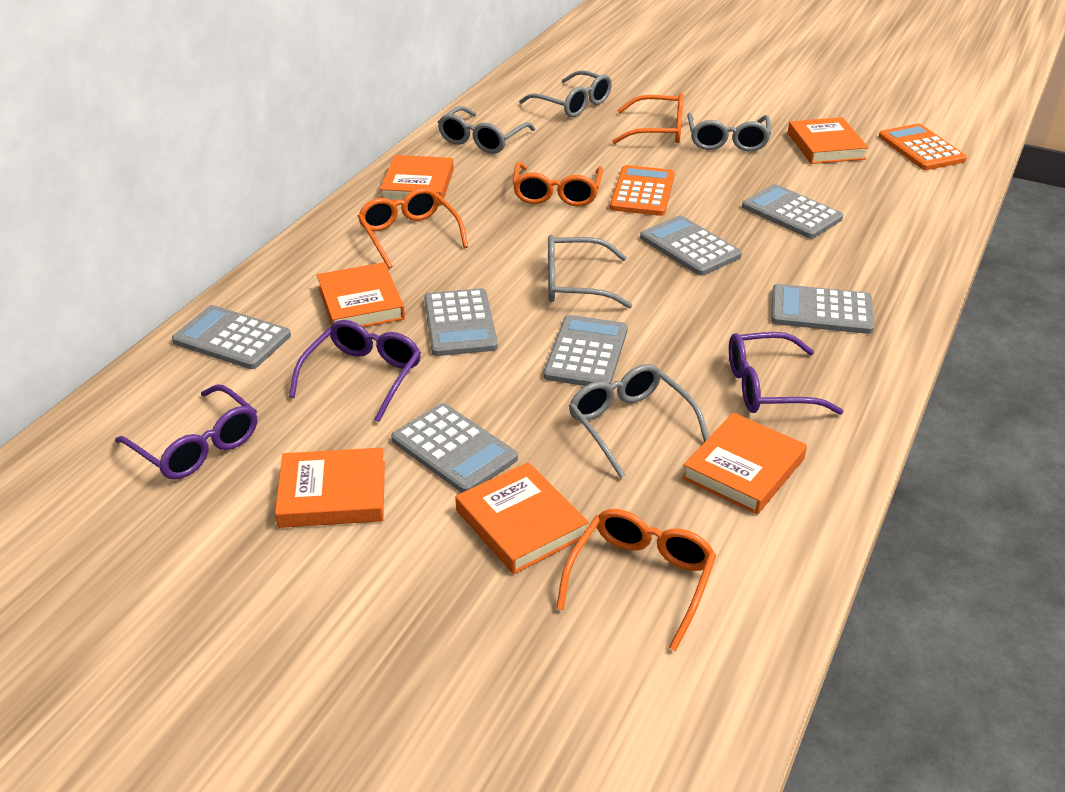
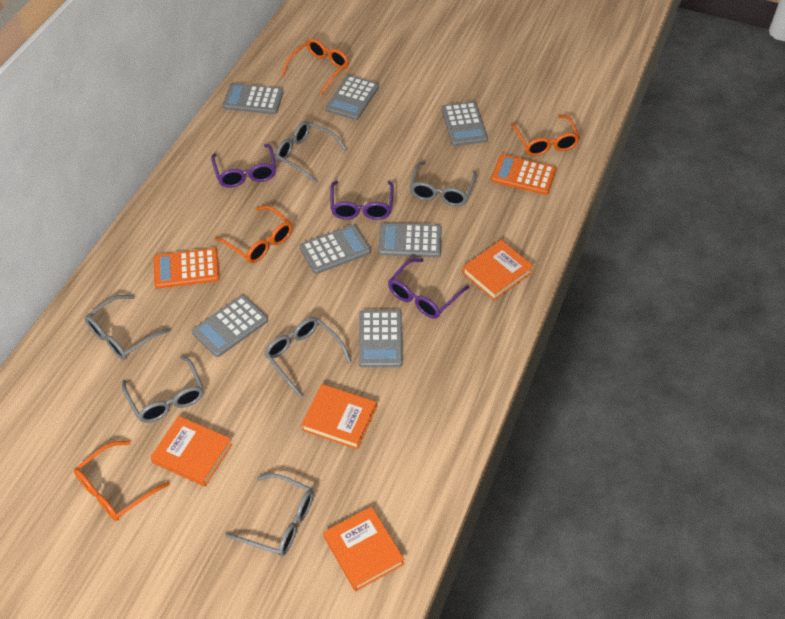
grey glasses: 5 -> 6
orange book: 6 -> 4

